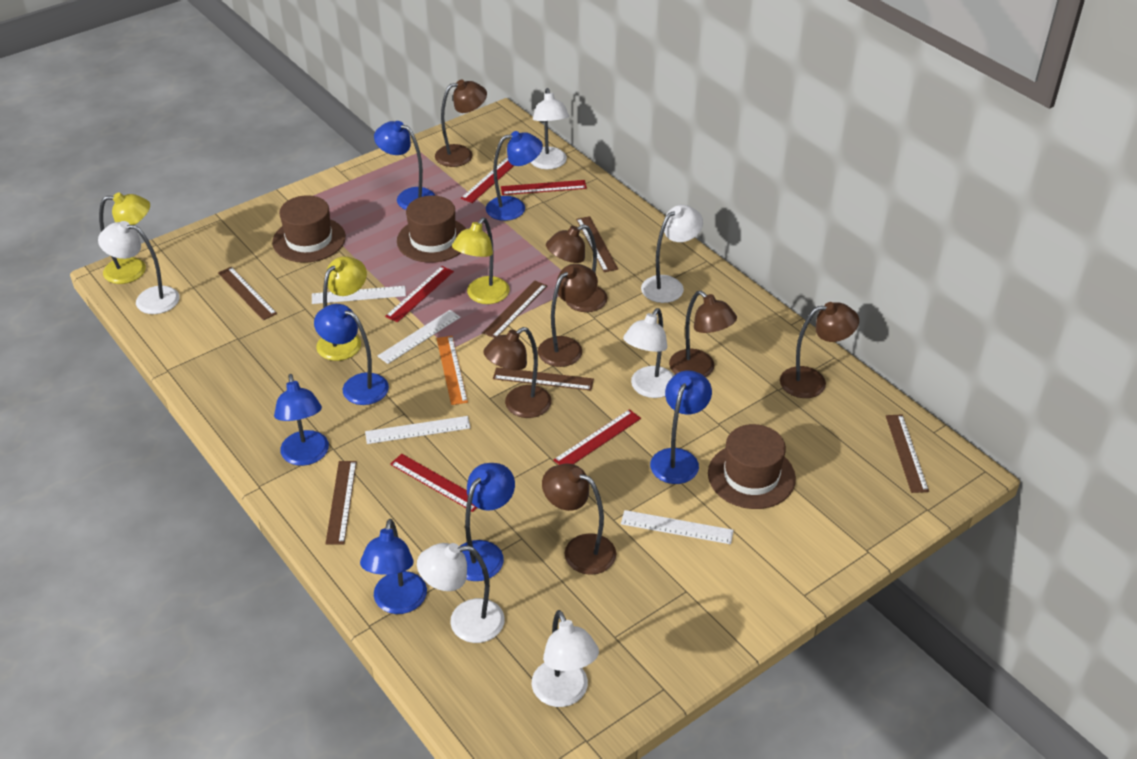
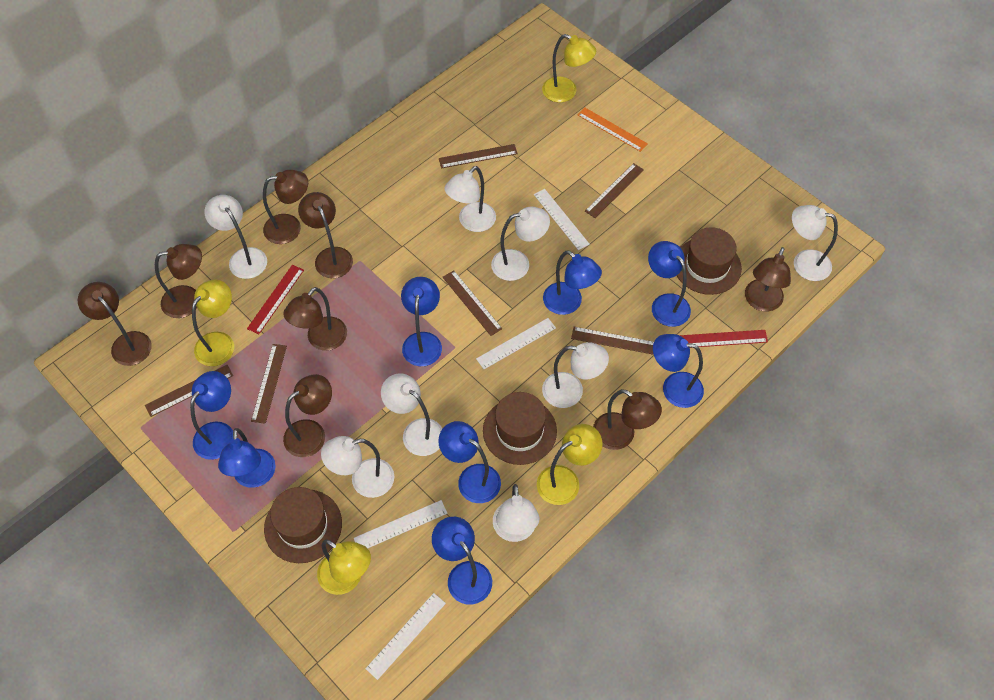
blue lamp: 7 -> 8
brown lamp: 7 -> 8
red ruler: 5 -> 2
white lamp: 6 -> 8
yellow lamp: 3 -> 4

